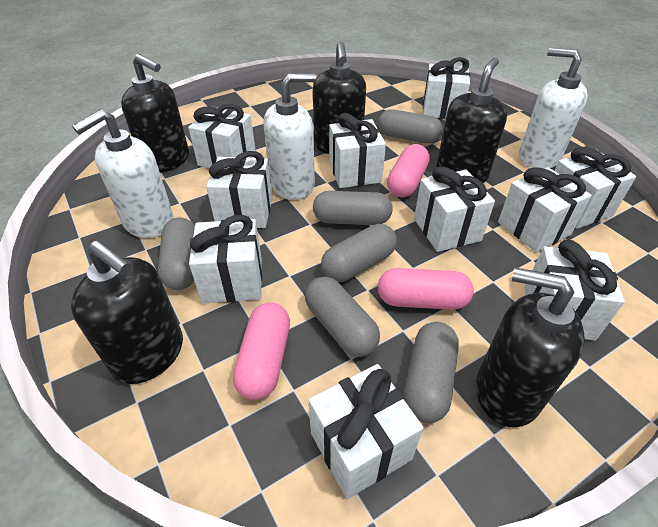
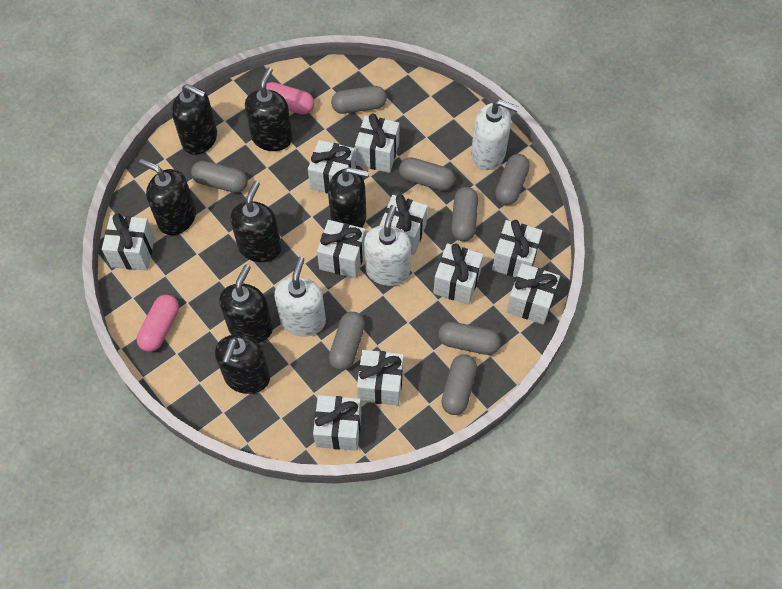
black soap dispenser: 5 -> 7
grey capsule: 6 -> 8
pink capsule: 3 -> 2

